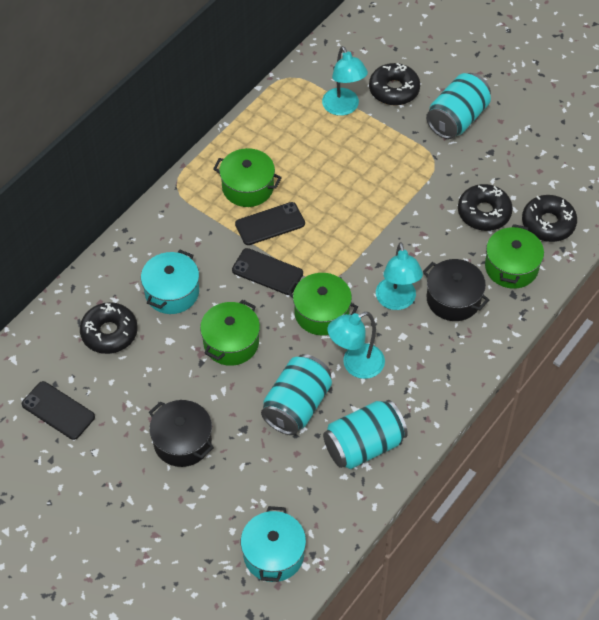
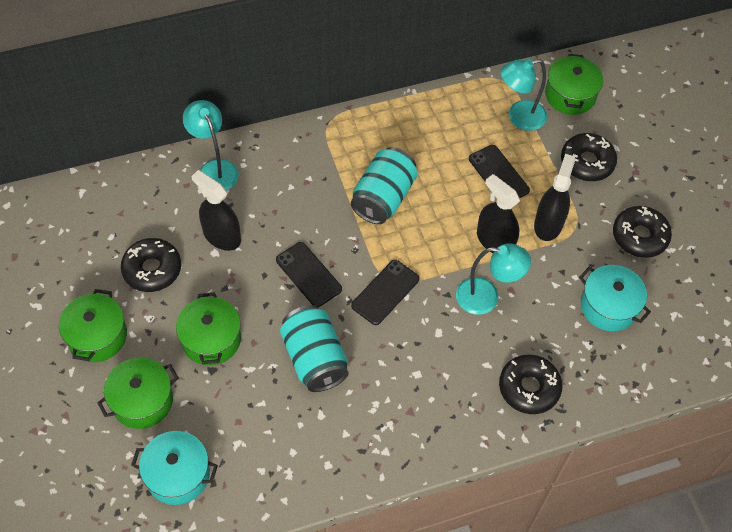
black pot: 2 -> 0
black spray bottle: 0 -> 3
turquoise can: 3 -> 2

